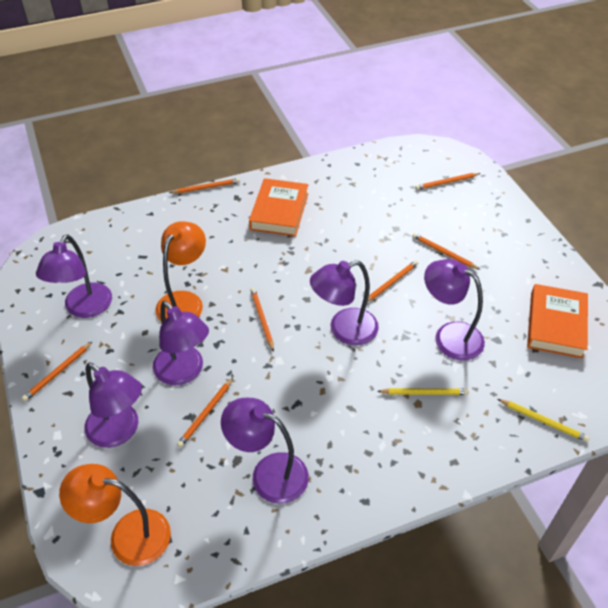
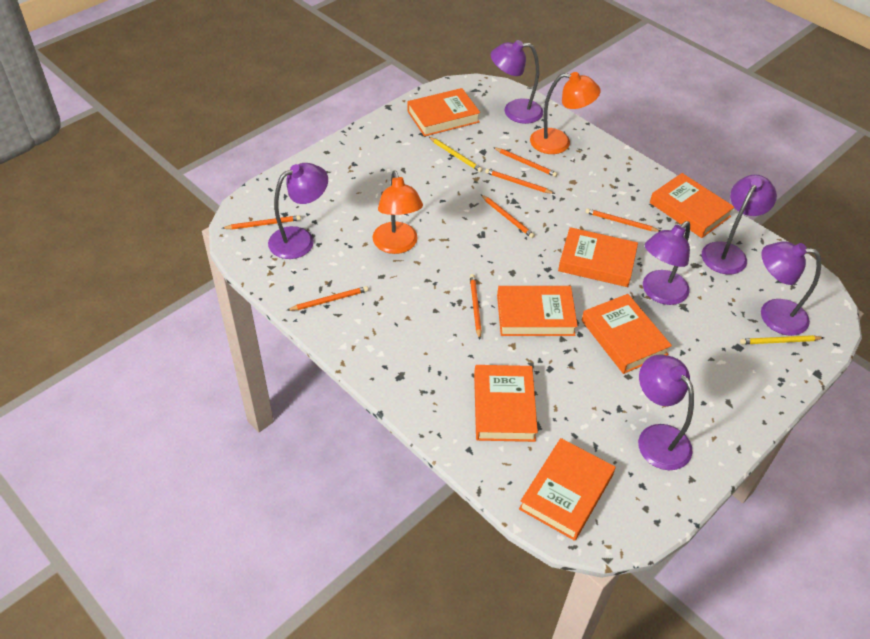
orange book: 2 -> 7

